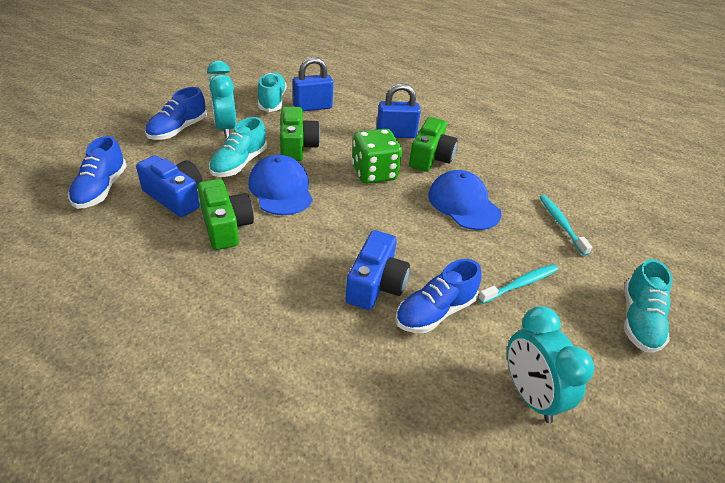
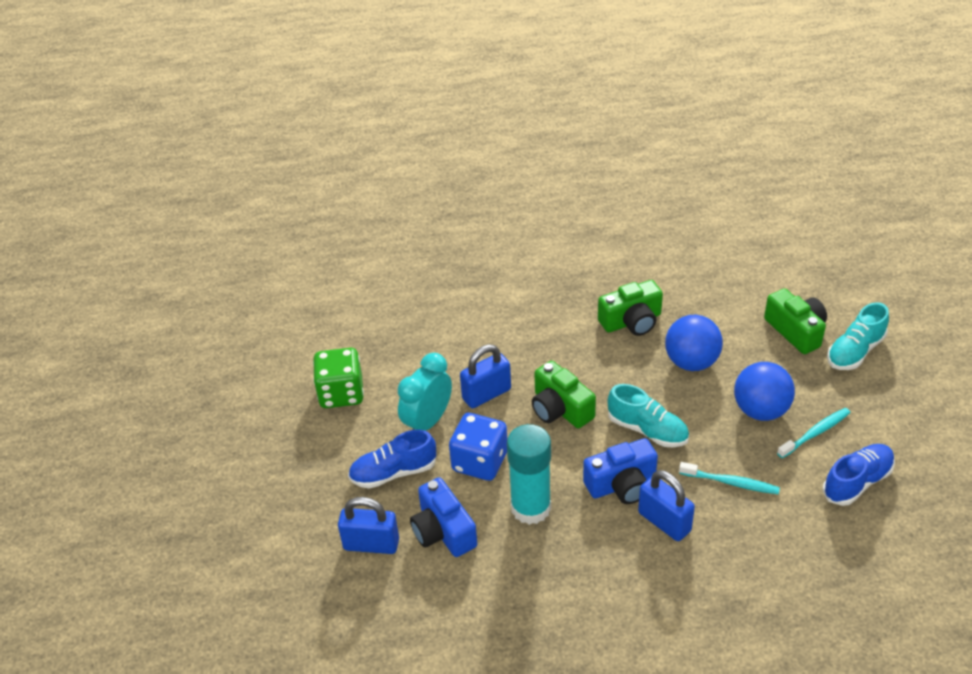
blue ball: 0 -> 2
blue cap: 2 -> 0
blue dice: 0 -> 1
blue padlock: 2 -> 3
blue shoe: 3 -> 2
turquoise clock: 2 -> 1
turquoise glue stick: 0 -> 1
turquoise shoe: 3 -> 2

